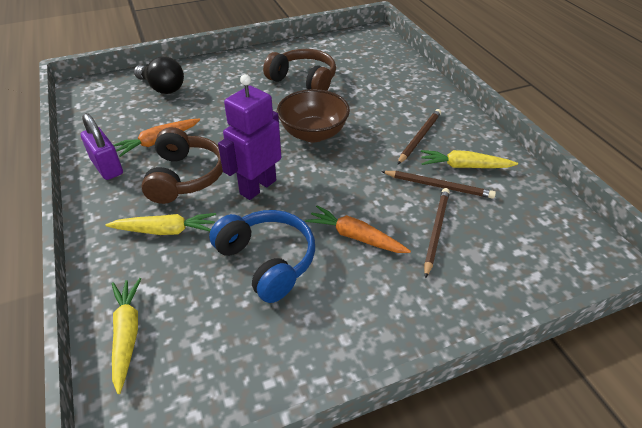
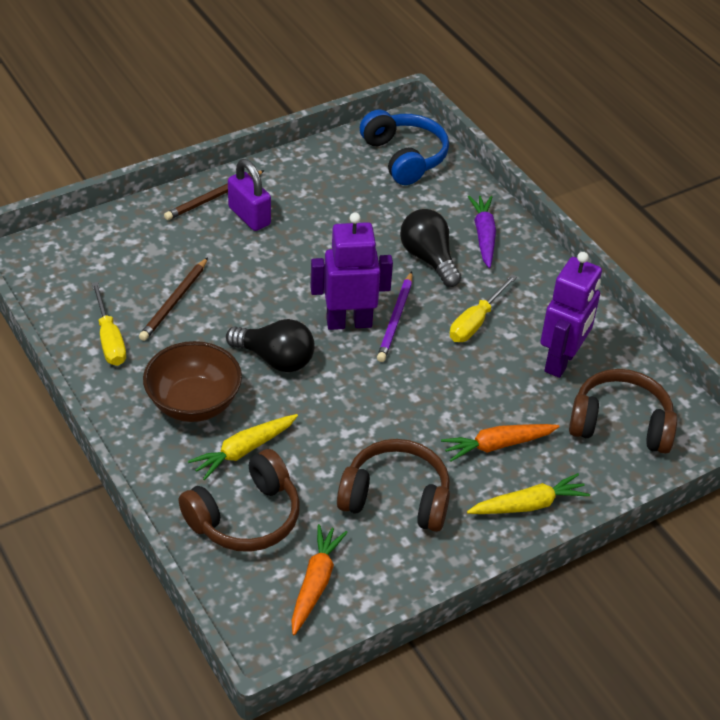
black light bulb: 1 -> 2
brown headphones: 2 -> 3
brown pencil: 3 -> 2
purple carrot: 0 -> 1
purple pencil: 0 -> 1
purple robot: 1 -> 2
yellow carrot: 3 -> 2
yellow screwdriver: 0 -> 2

